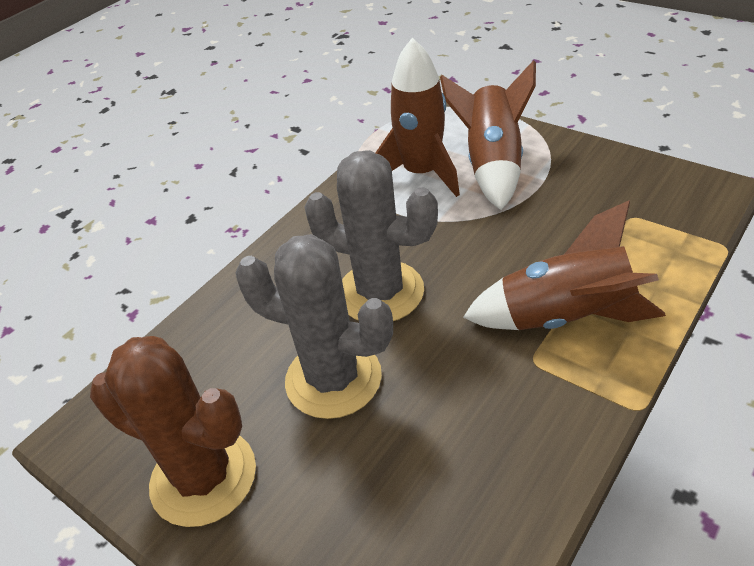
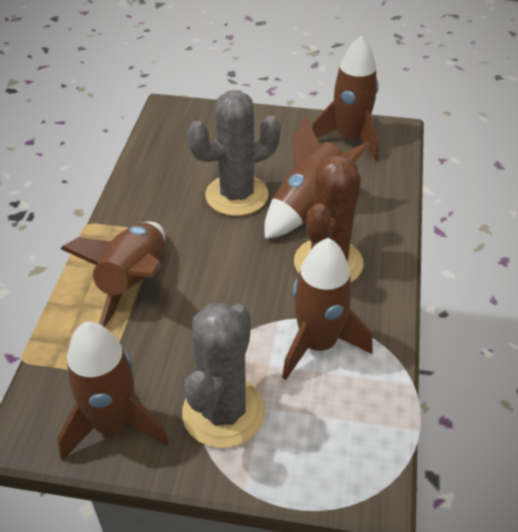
brown rocket: 3 -> 5

